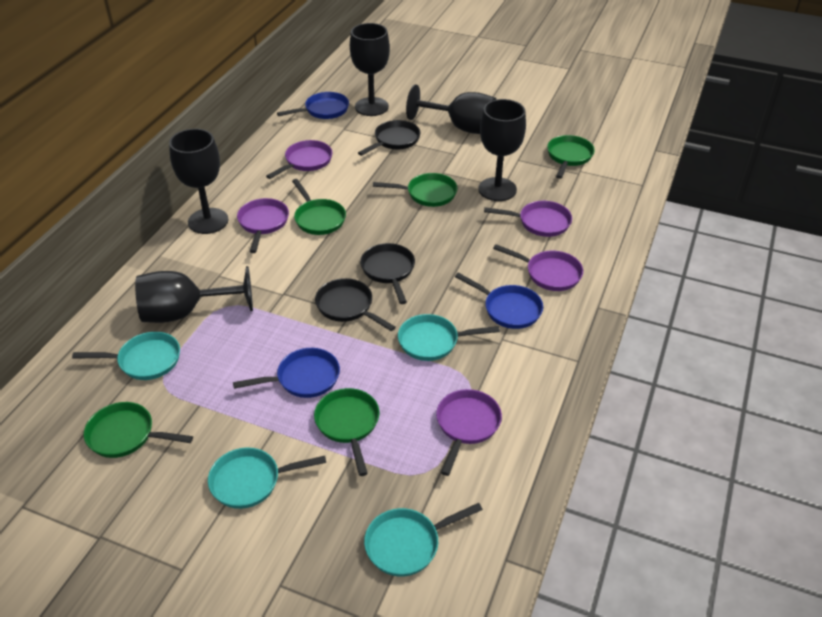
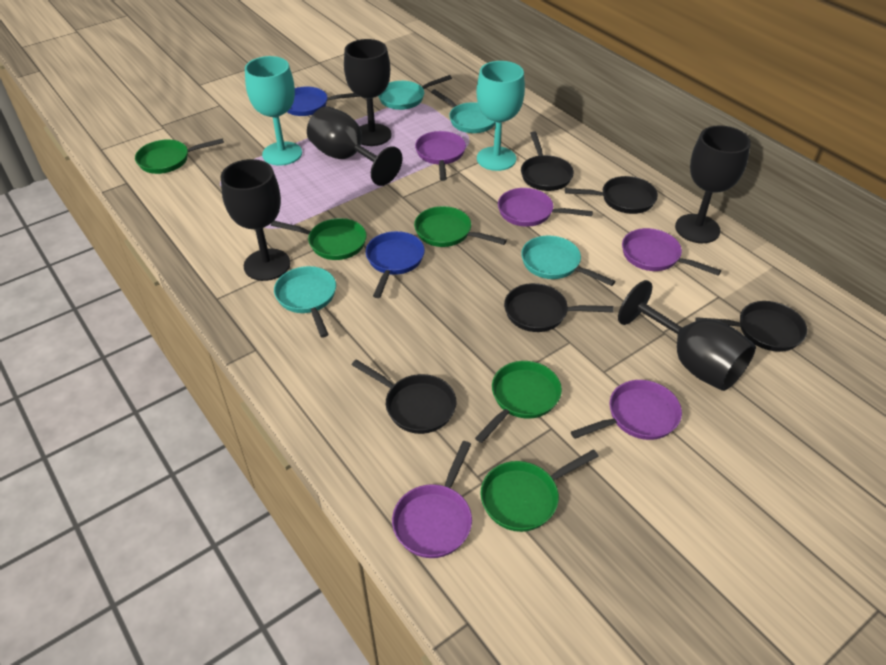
black pan: 3 -> 5
blue pan: 3 -> 2
turquoise goblet: 0 -> 2

